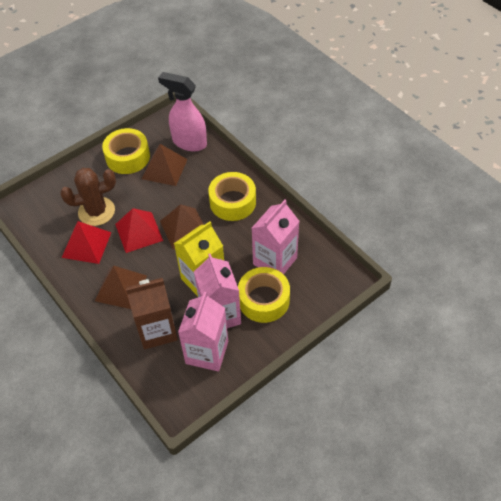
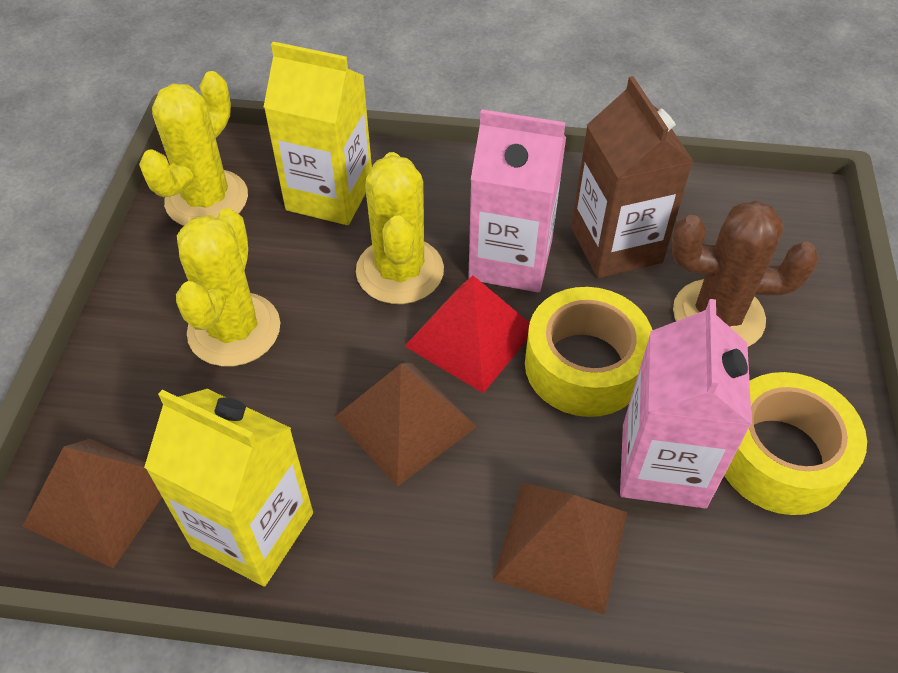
pink carton: 3 -> 2
pink spray bottle: 1 -> 0
red pyramid: 2 -> 1
yellow cactus: 0 -> 3
yellow carton: 1 -> 2
yellow tape: 3 -> 2

